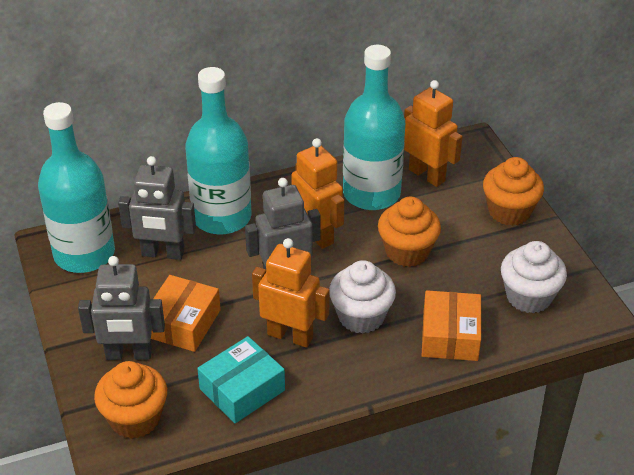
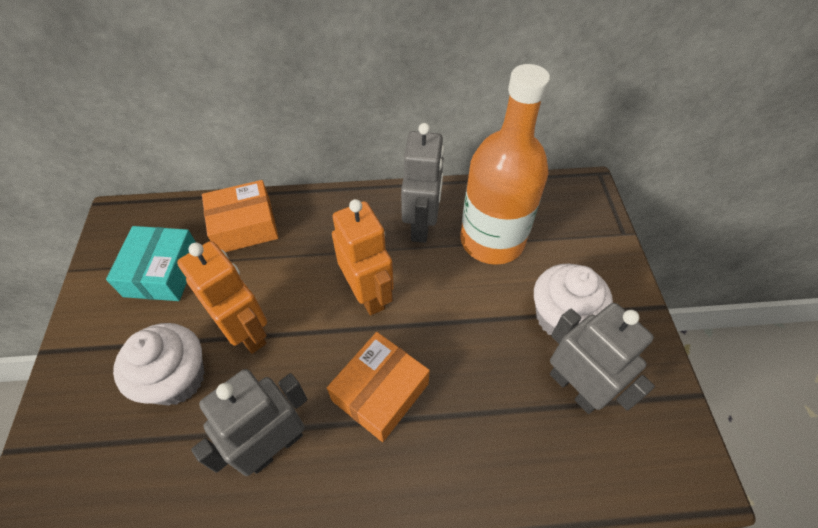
orange bottle: 0 -> 1
orange cupcake: 3 -> 0
orange robot: 3 -> 2
turquoise bottle: 3 -> 0

